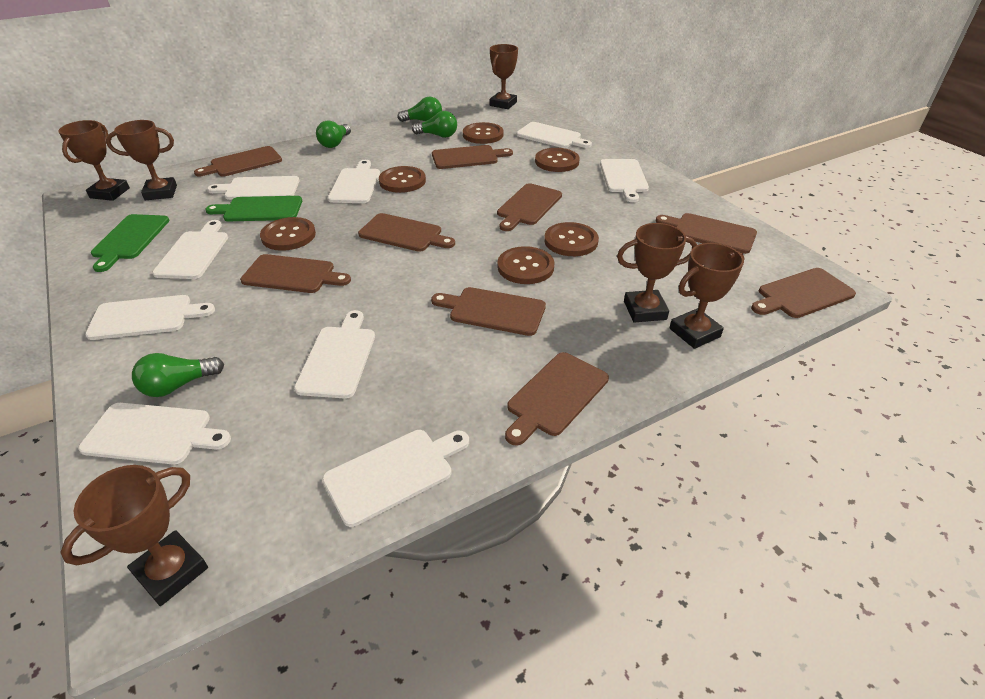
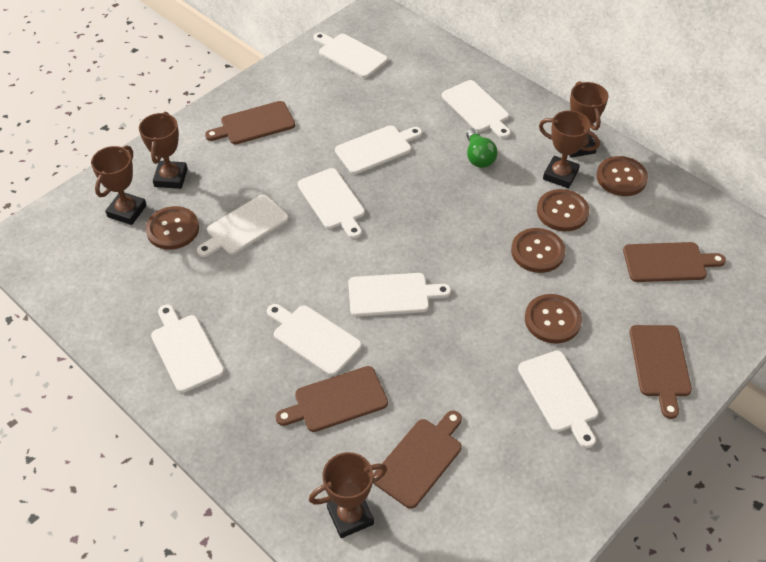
brown button: 6 -> 5
brown cutting board: 9 -> 5
brown trophy: 6 -> 5
green cutting board: 2 -> 0
green light bulb: 4 -> 1

